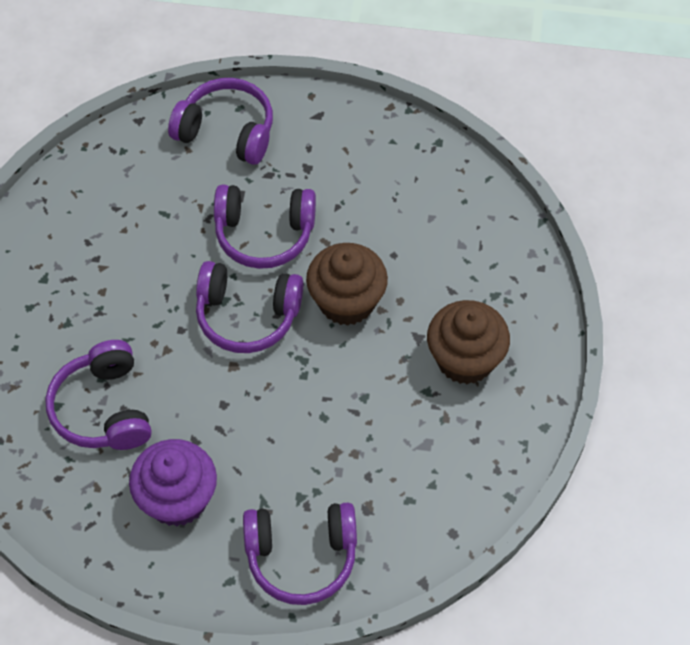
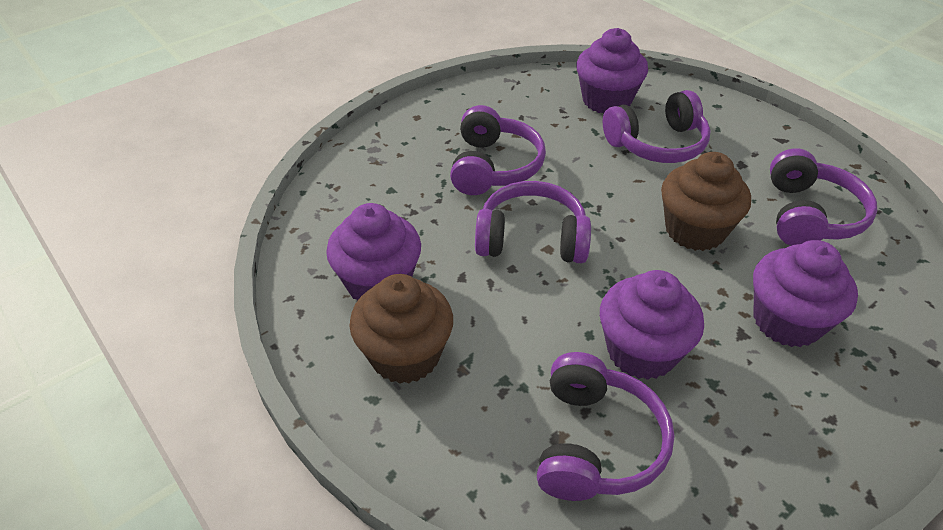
purple cupcake: 1 -> 4

